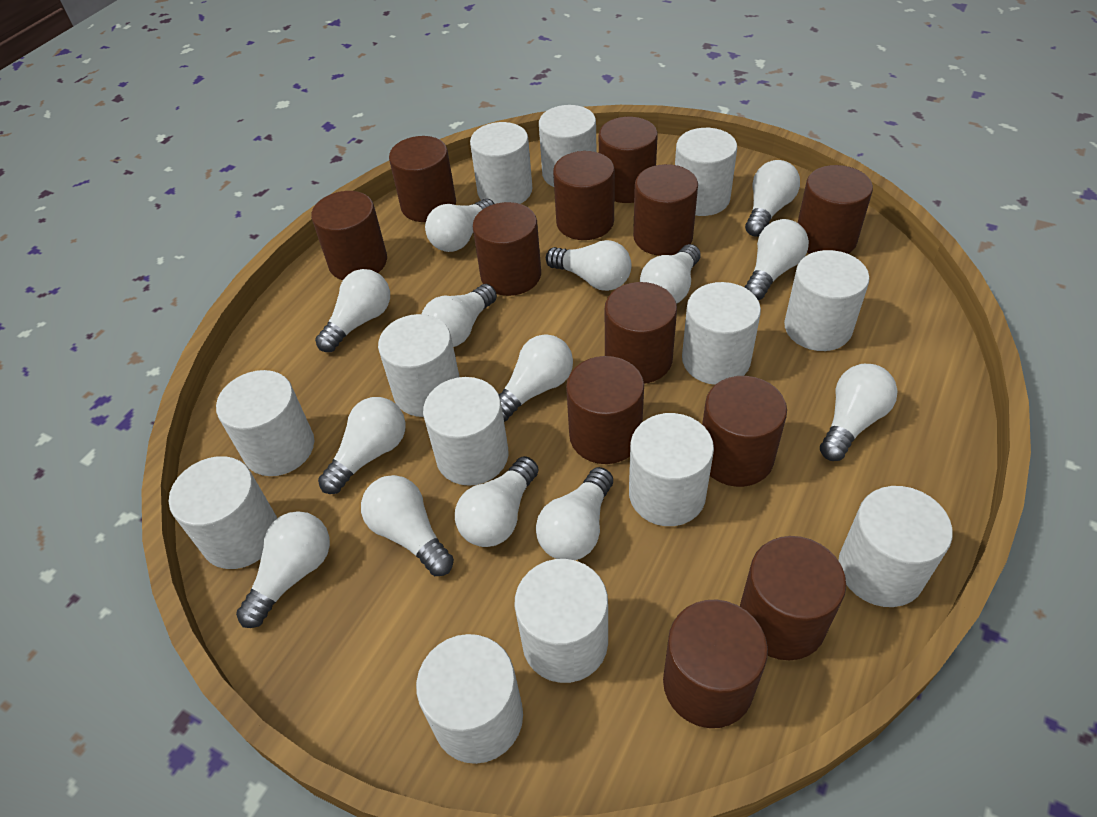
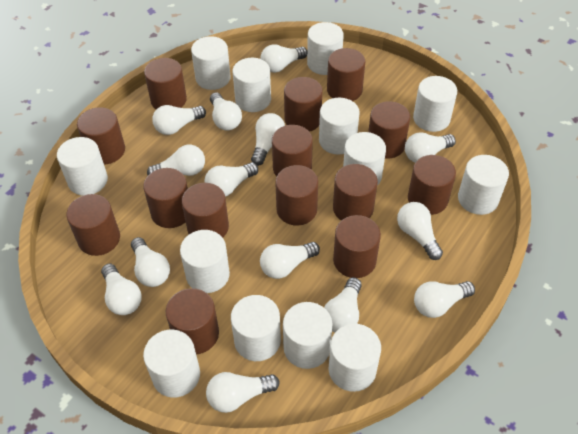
brown cylinder: 12 -> 14

